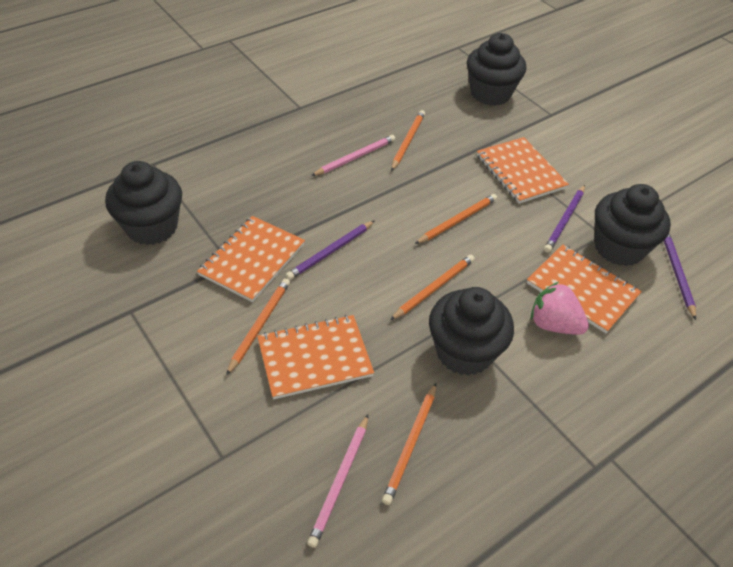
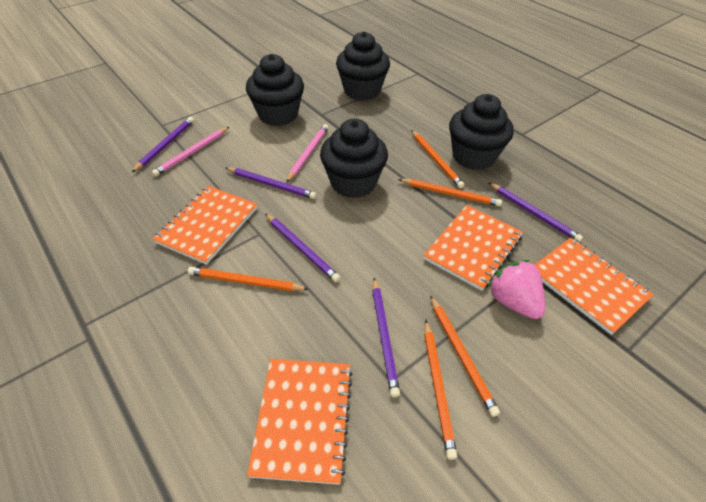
purple pencil: 3 -> 5

